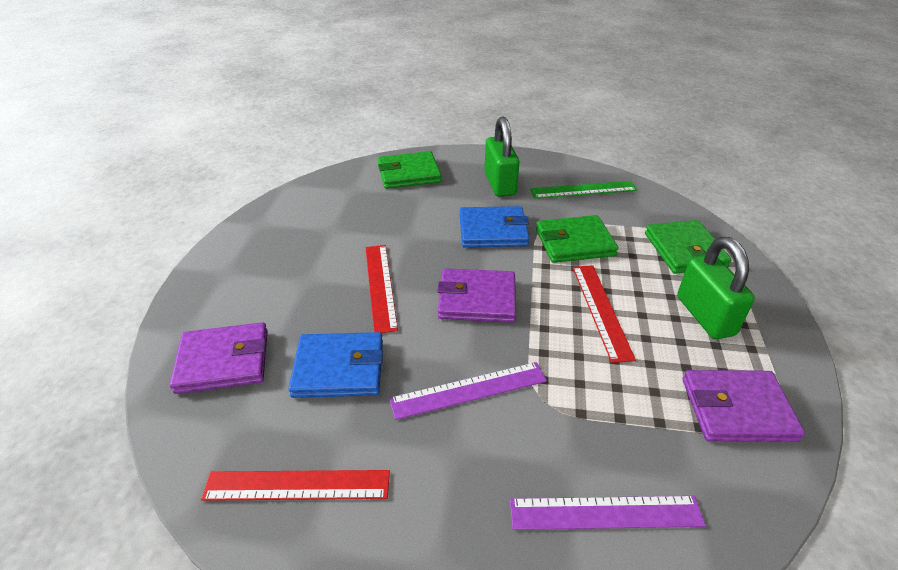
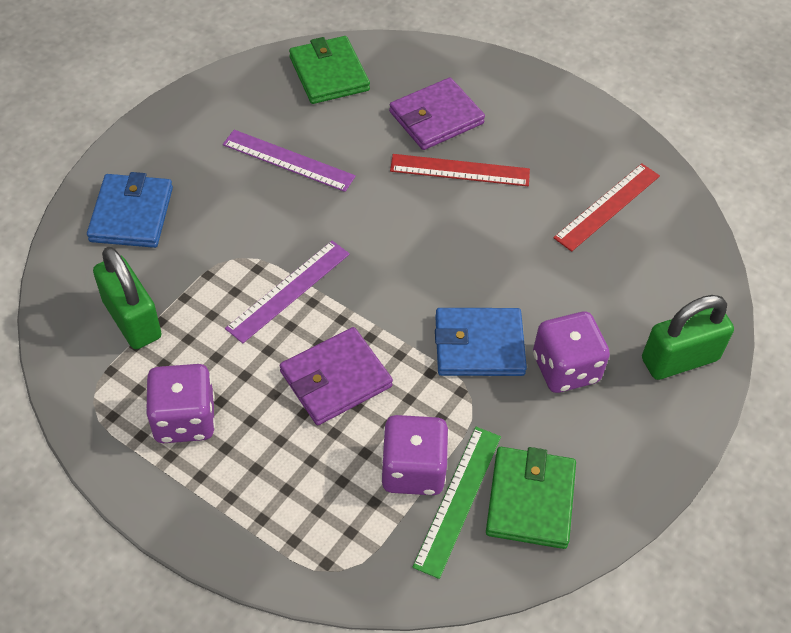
green wallet: 3 -> 2
purple dice: 0 -> 3
purple wallet: 3 -> 2
red ruler: 3 -> 2

